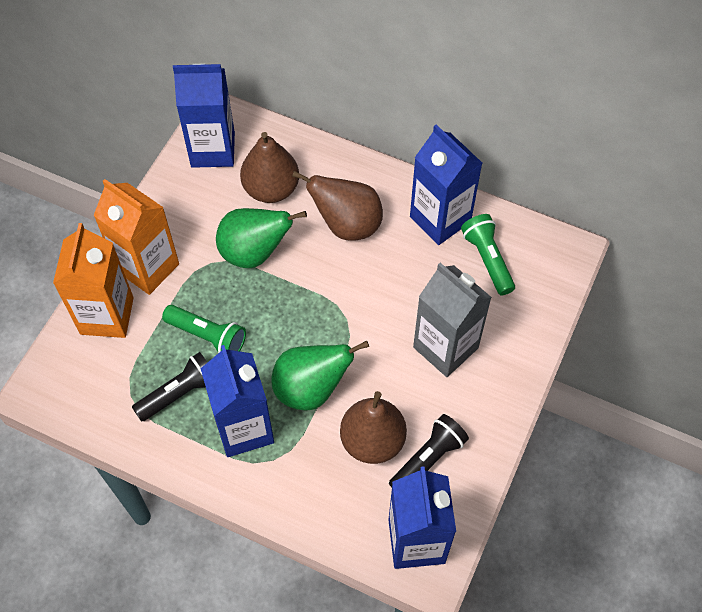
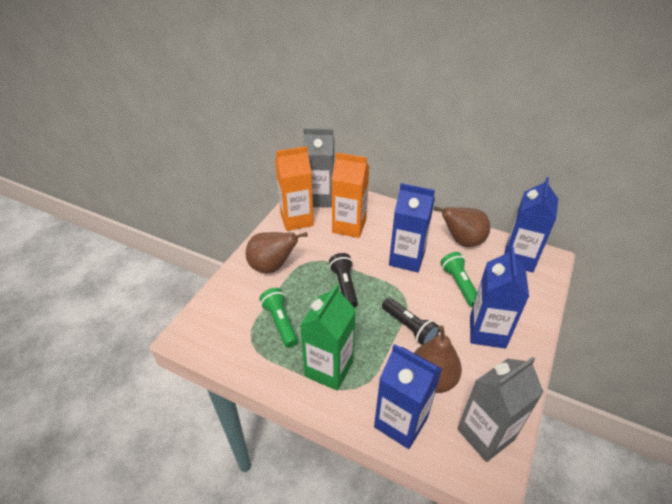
green carton: 0 -> 1
green pear: 2 -> 0
grey carton: 1 -> 2

